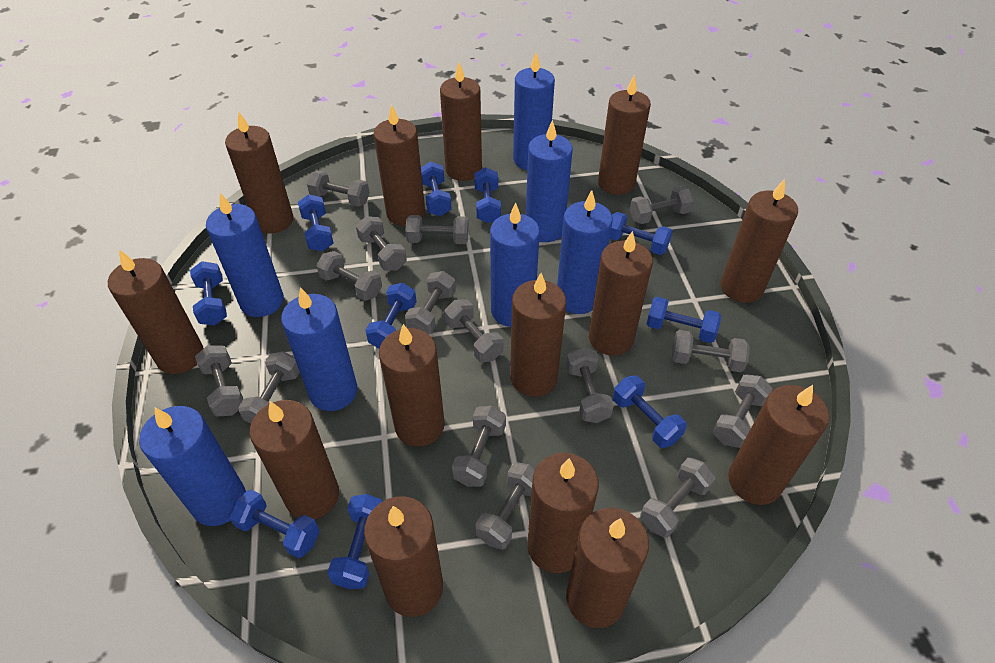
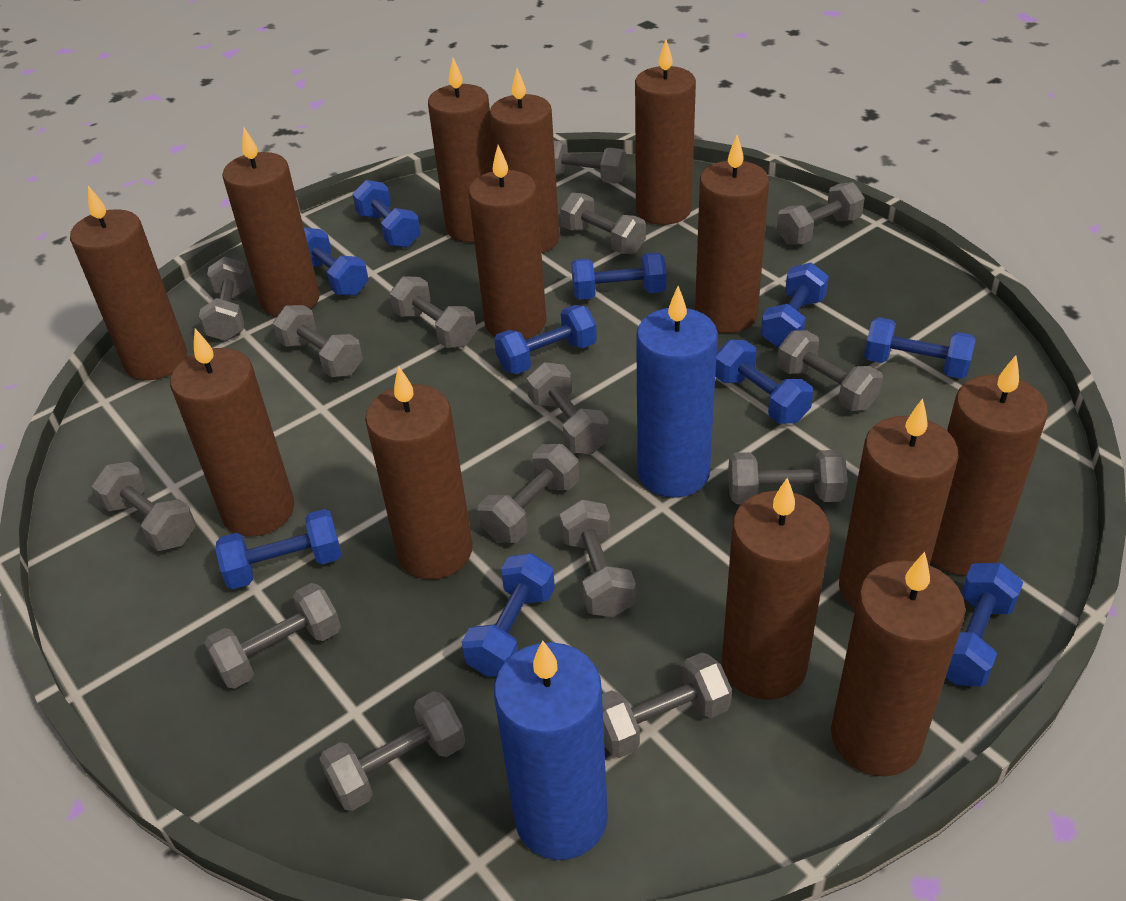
blue candle: 7 -> 2
brown candle: 14 -> 13

